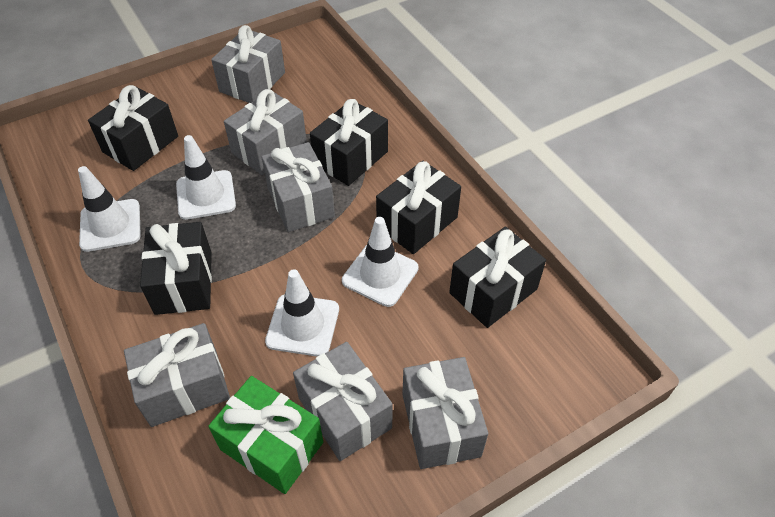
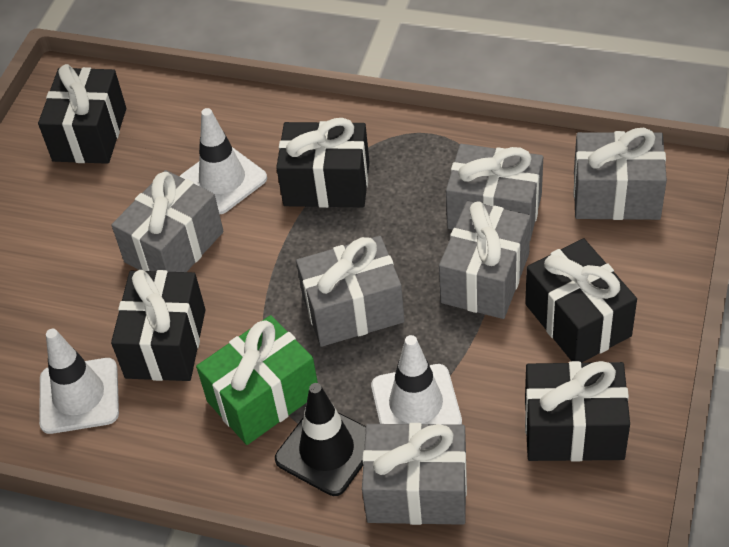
black traffic cone: 0 -> 1
white traffic cone: 4 -> 3

